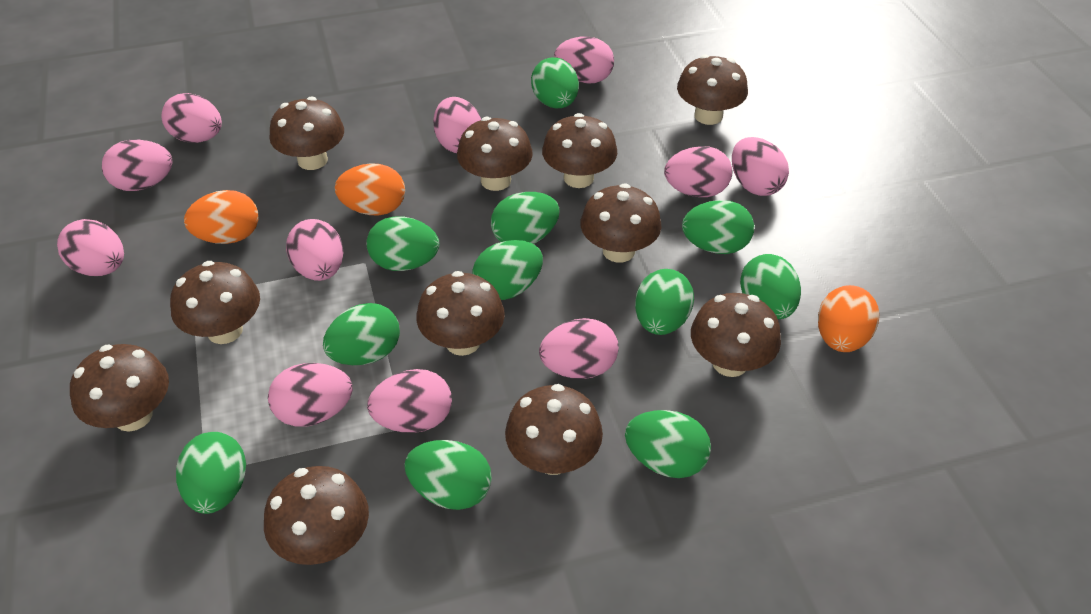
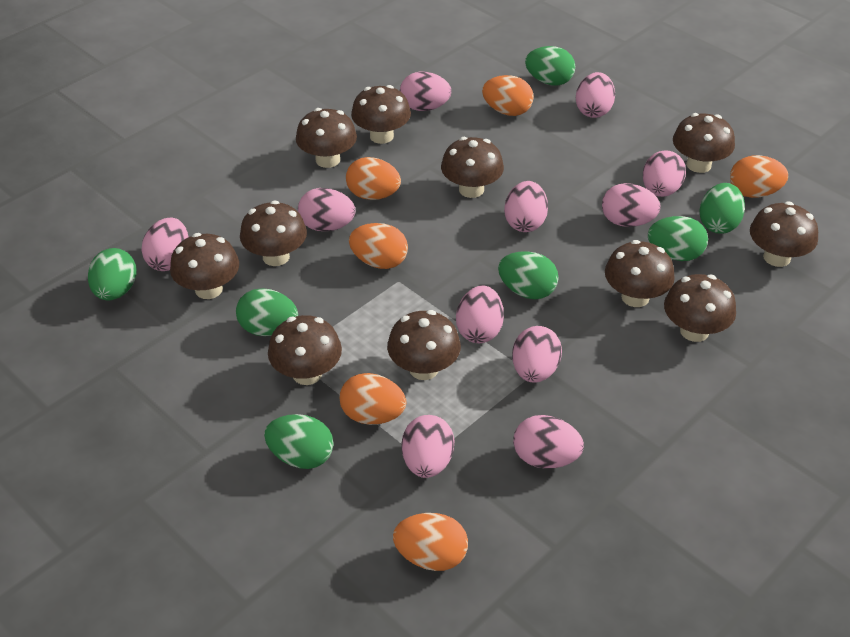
green egg: 11 -> 7
orange egg: 3 -> 6

